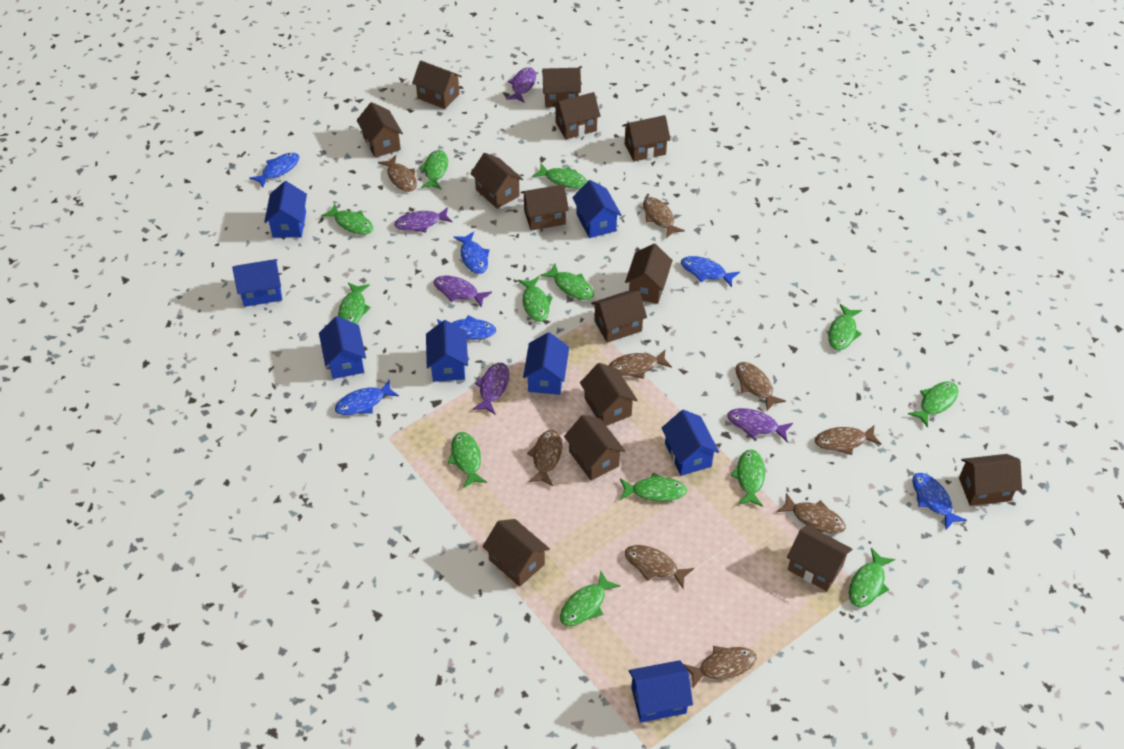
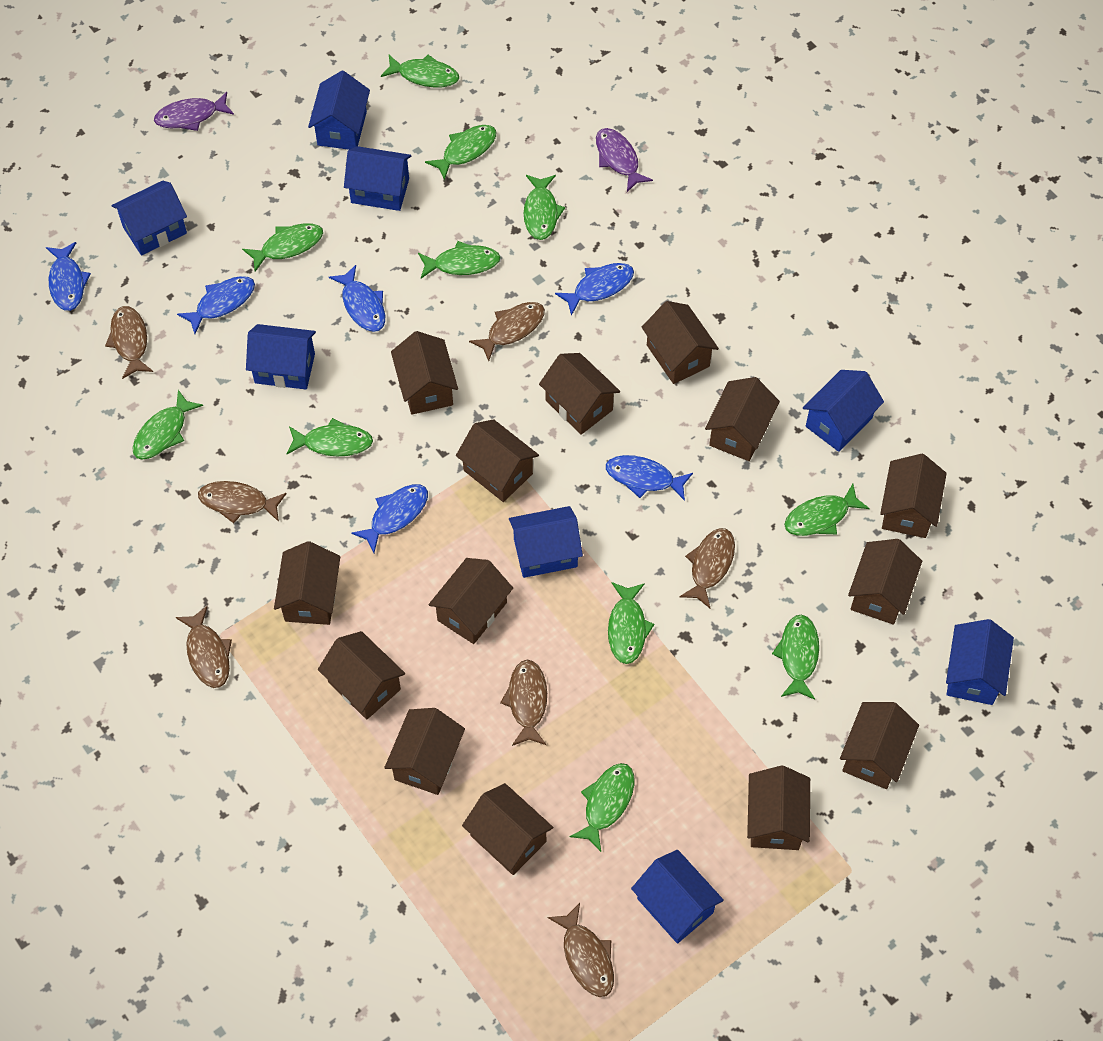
brown fish: 9 -> 7
green fish: 13 -> 11
purple fish: 5 -> 2

